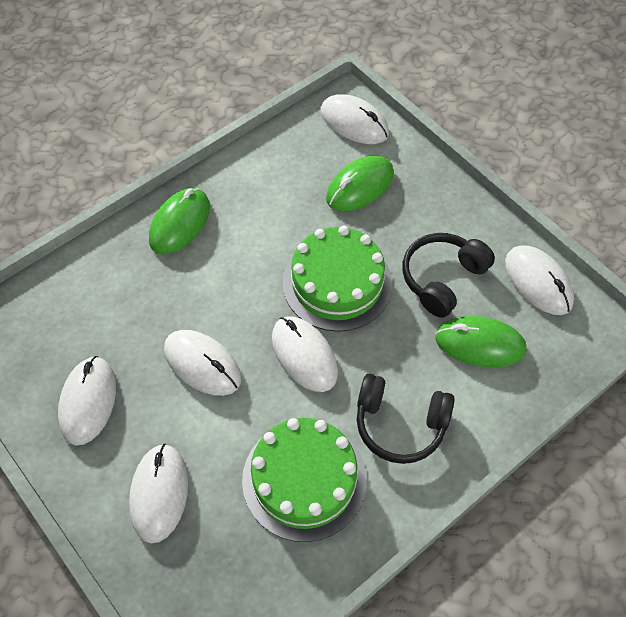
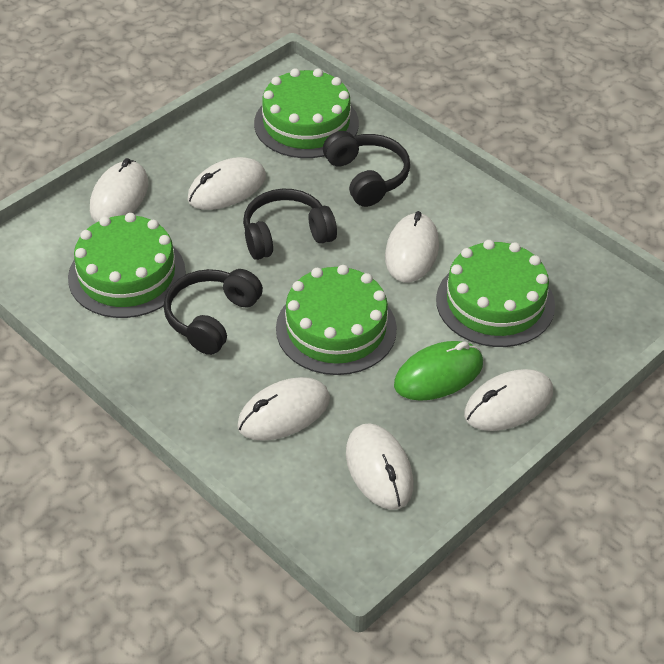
black headphones: 2 -> 3
green cake: 2 -> 4
green mouse: 3 -> 1

